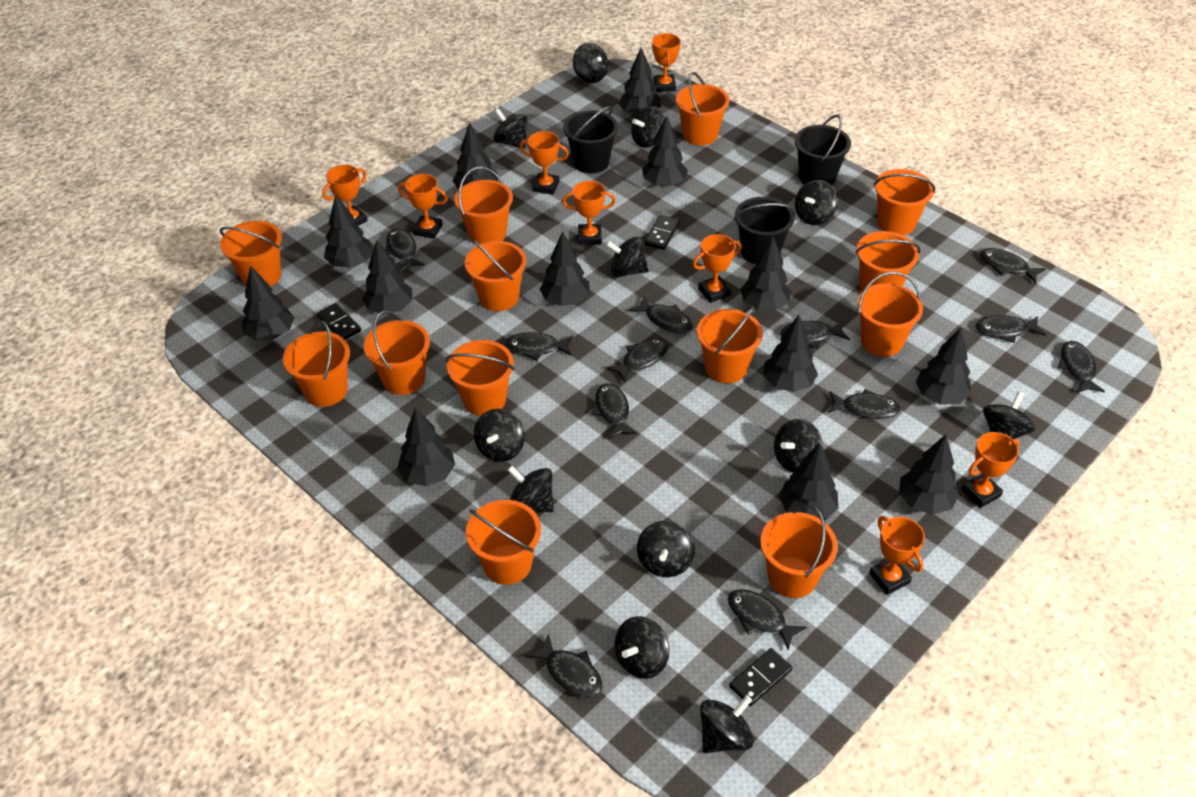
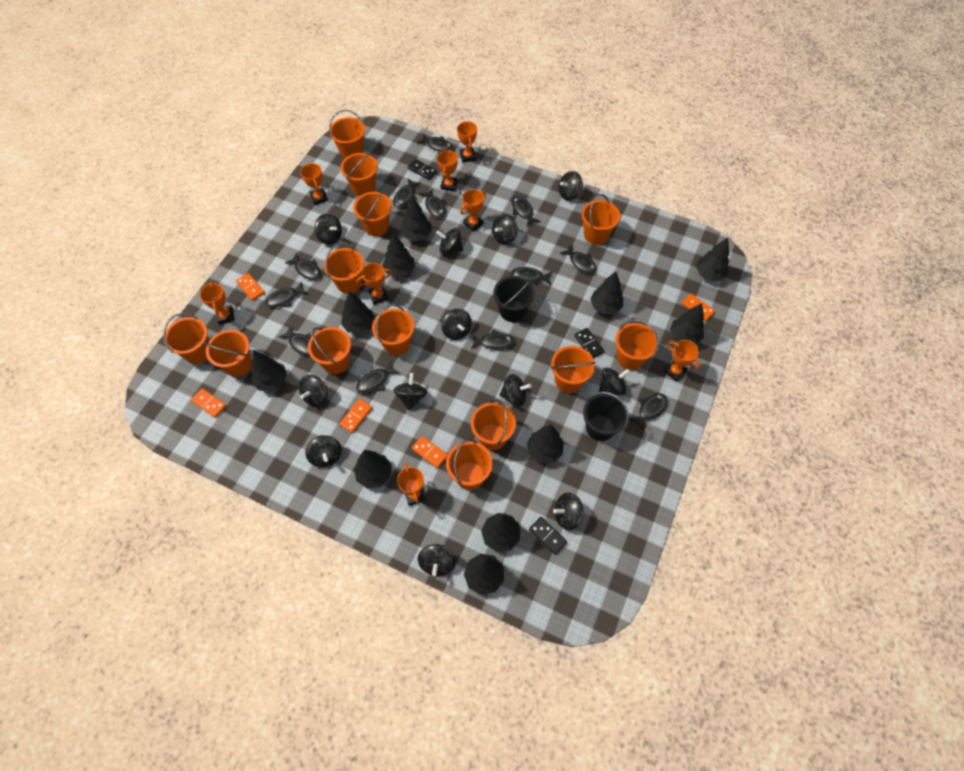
black bucket: 3 -> 2
black tree: 13 -> 11
orange domino: 0 -> 5

